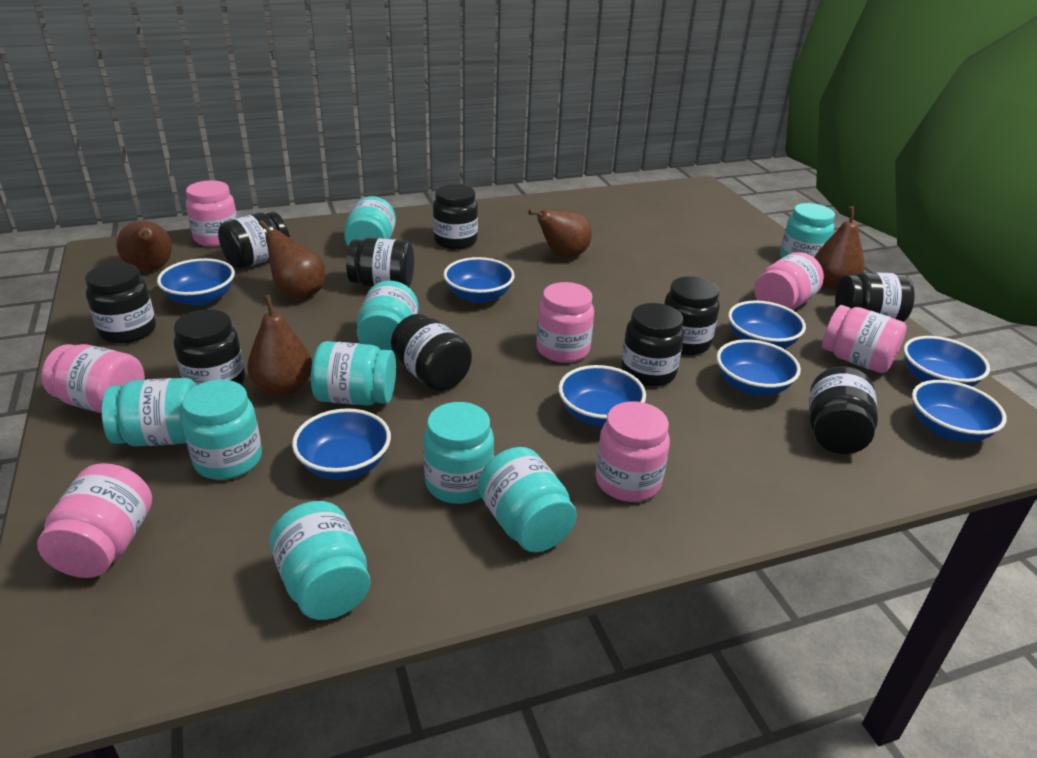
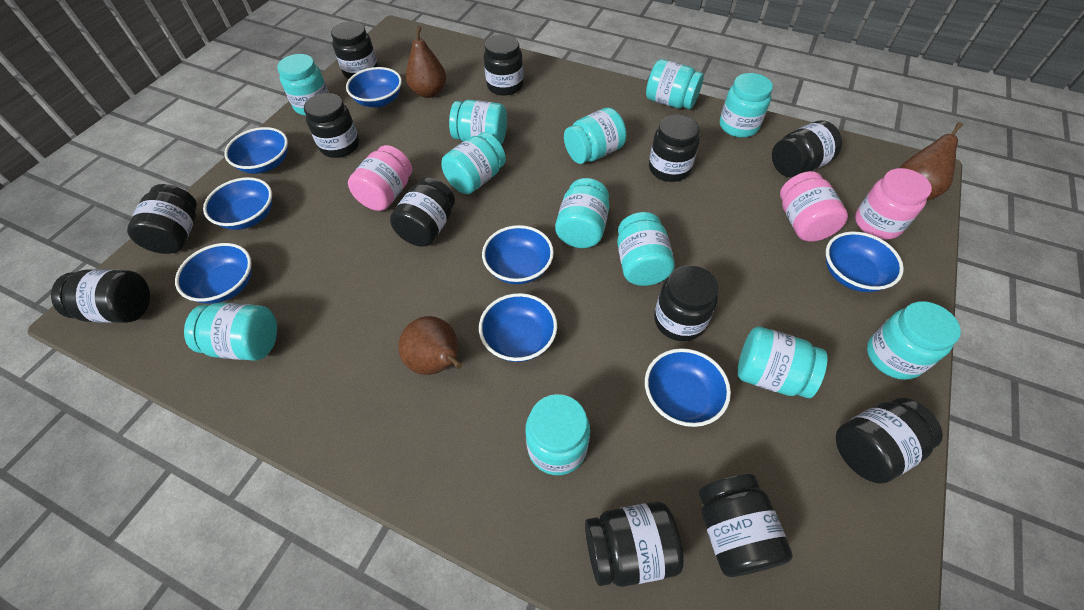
black jar: 10 -> 12
brown pear: 5 -> 3
pink jar: 7 -> 3
turquoise jar: 9 -> 12

